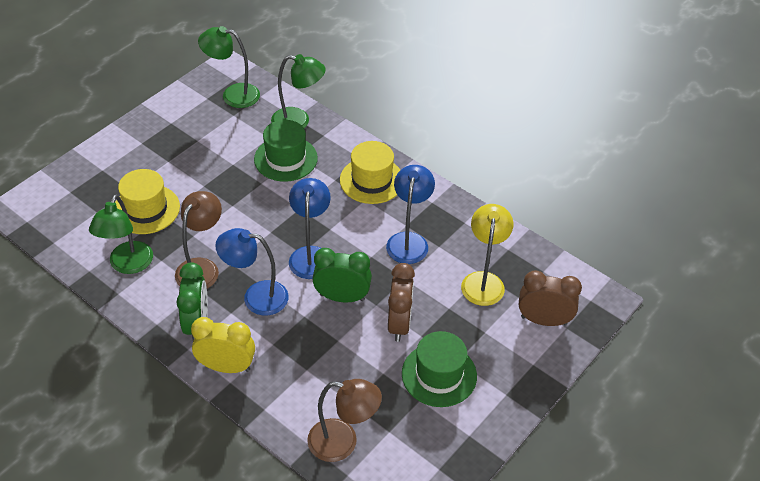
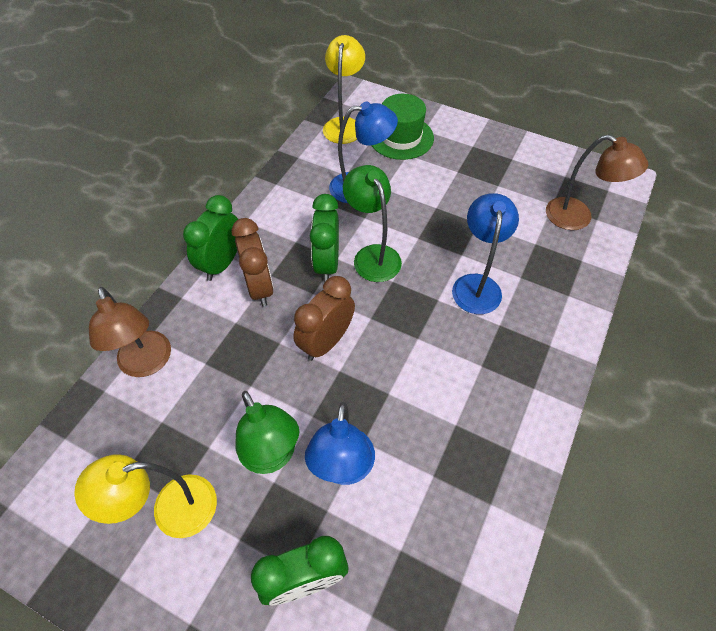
green clock: 2 -> 3
green hat: 2 -> 1
green lamp: 3 -> 2
yellow clock: 1 -> 0
yellow hat: 2 -> 0
yellow lamp: 1 -> 2

